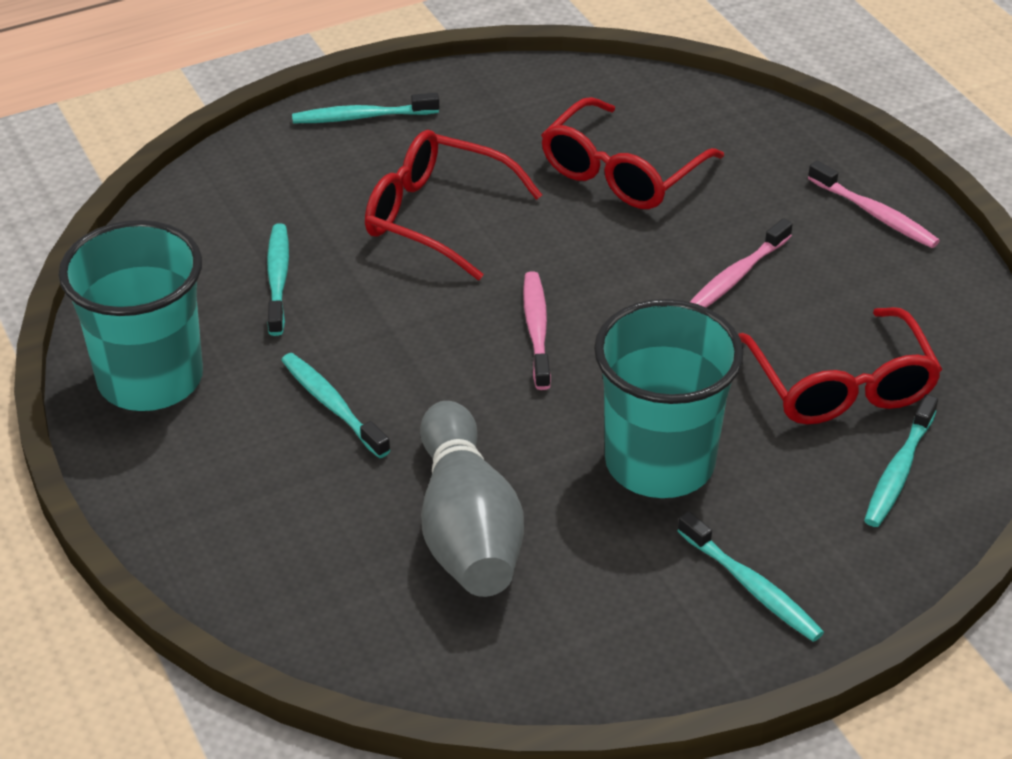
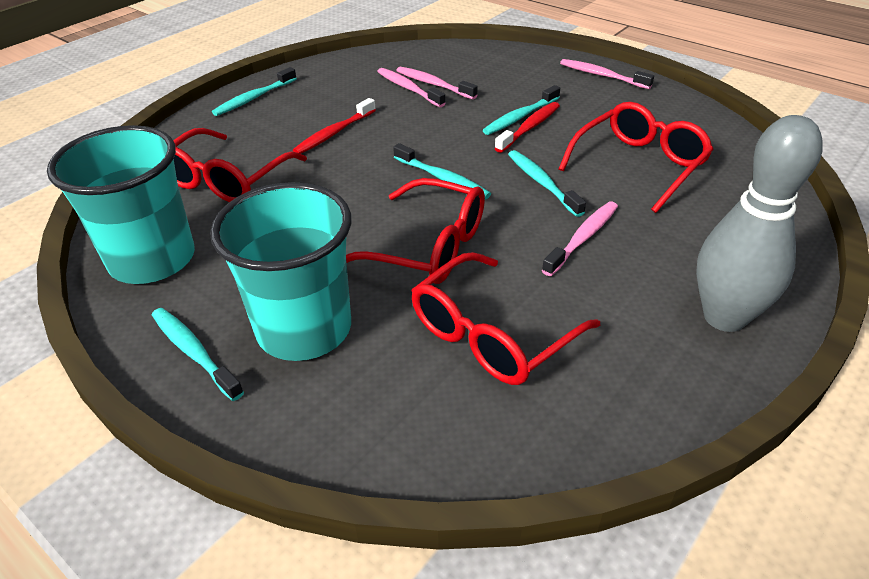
pink toothbrush: 3 -> 4
red glasses: 3 -> 4
red toothbrush: 0 -> 2

